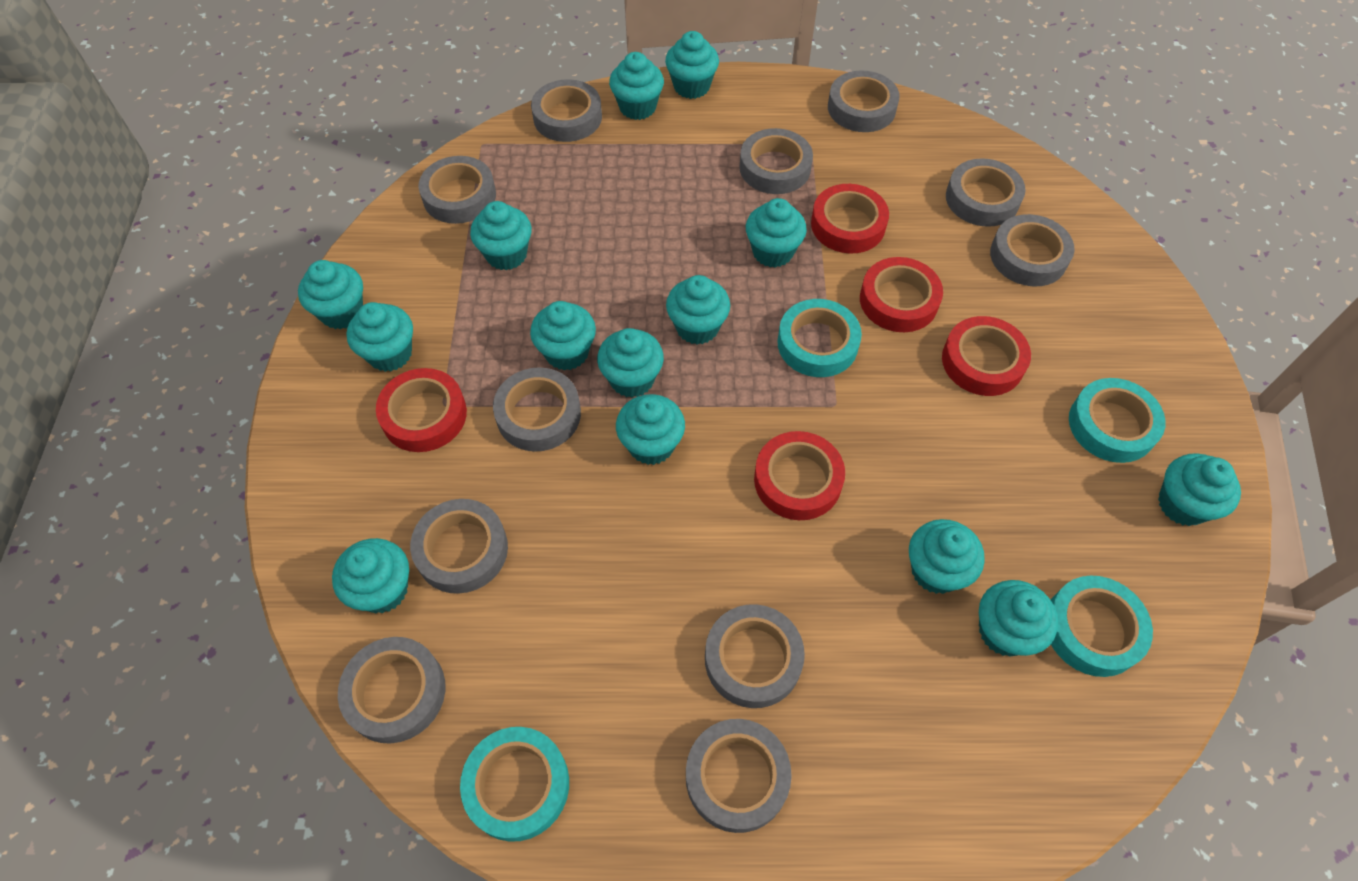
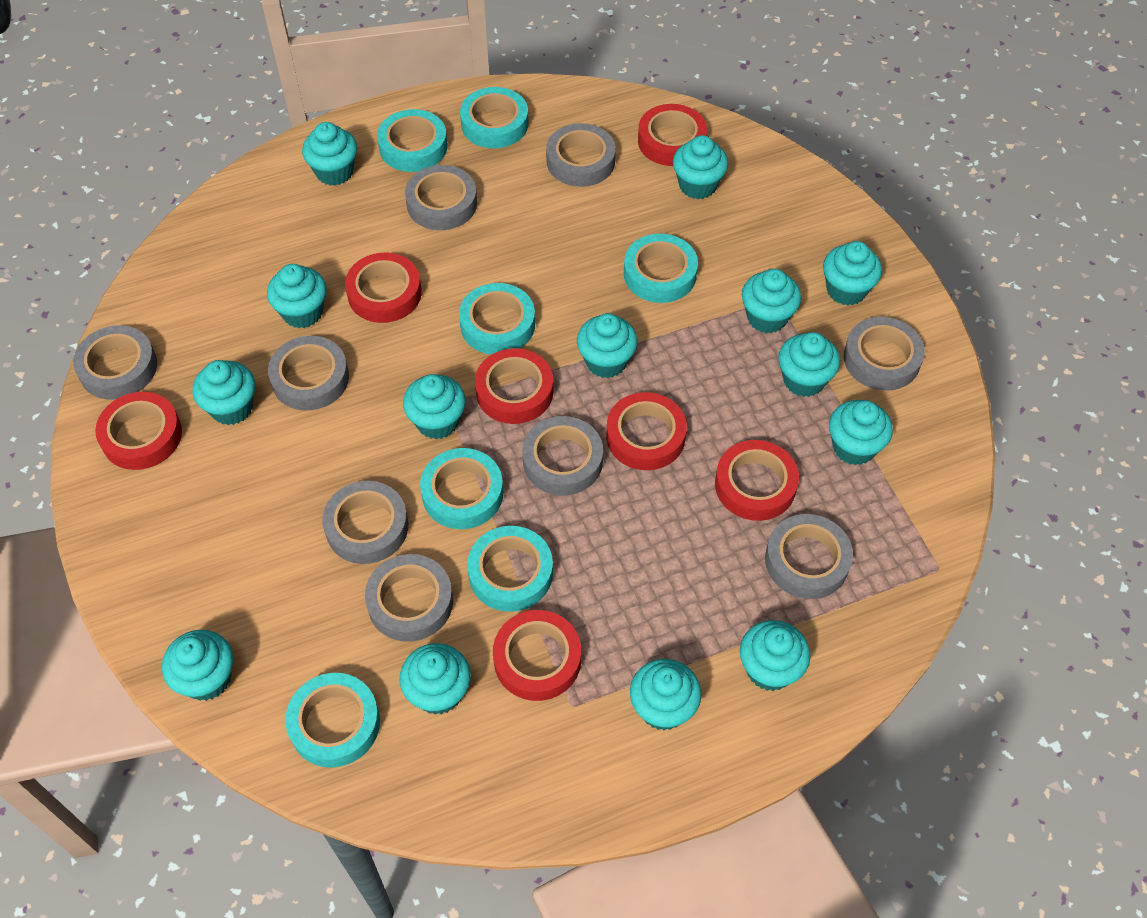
grey tape: 11 -> 9
red tape: 5 -> 7
turquoise tape: 4 -> 7

